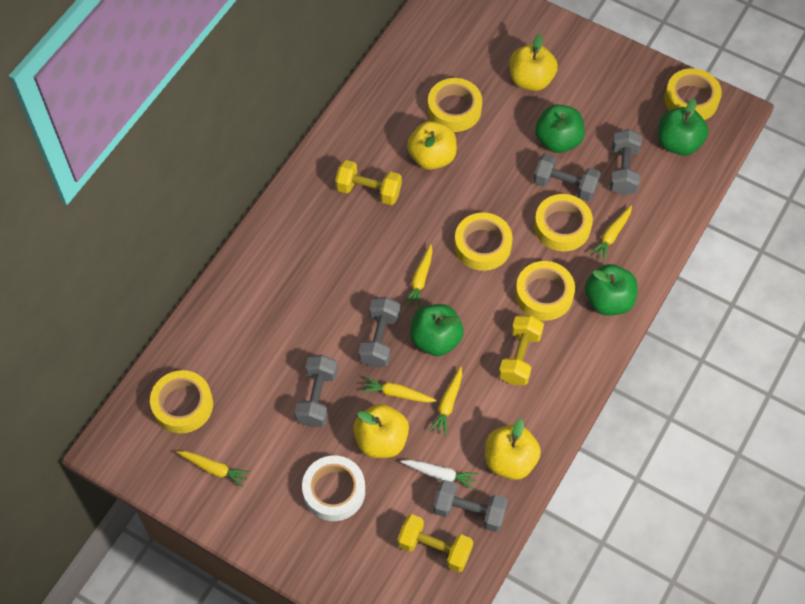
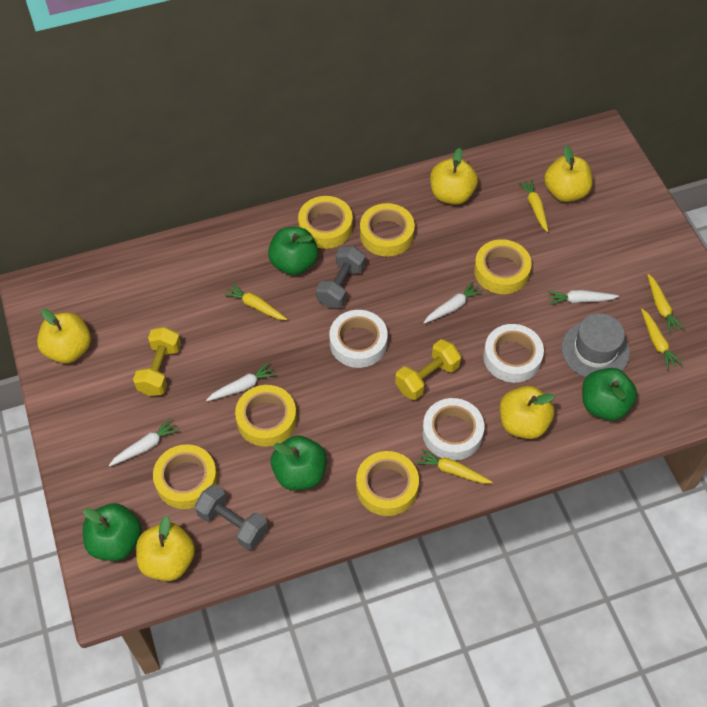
grey dumbbell: 5 -> 2
grey hat: 0 -> 1
white carrot: 1 -> 4
white tape: 1 -> 3
yellow apple: 4 -> 5
yellow dumbbell: 3 -> 2

